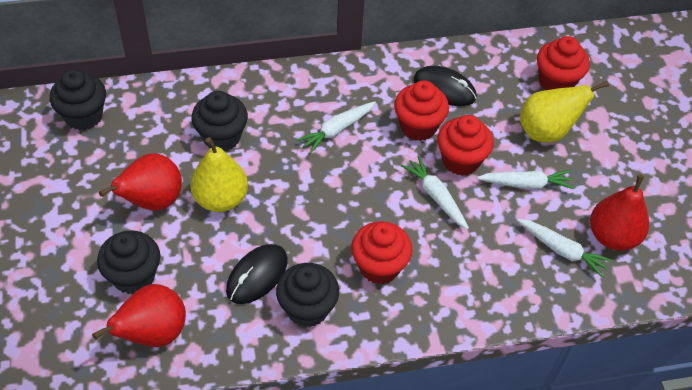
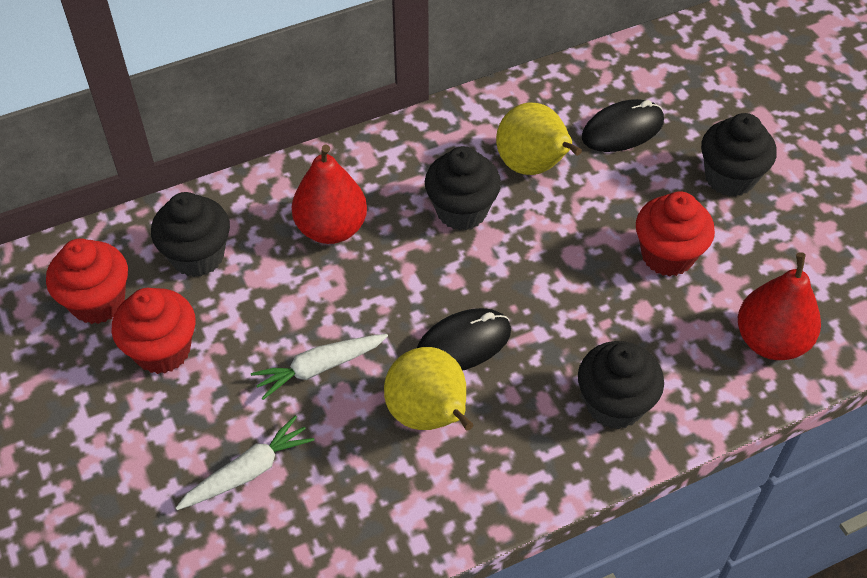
red cupcake: 4 -> 3
red pear: 3 -> 2
white carrot: 4 -> 2

